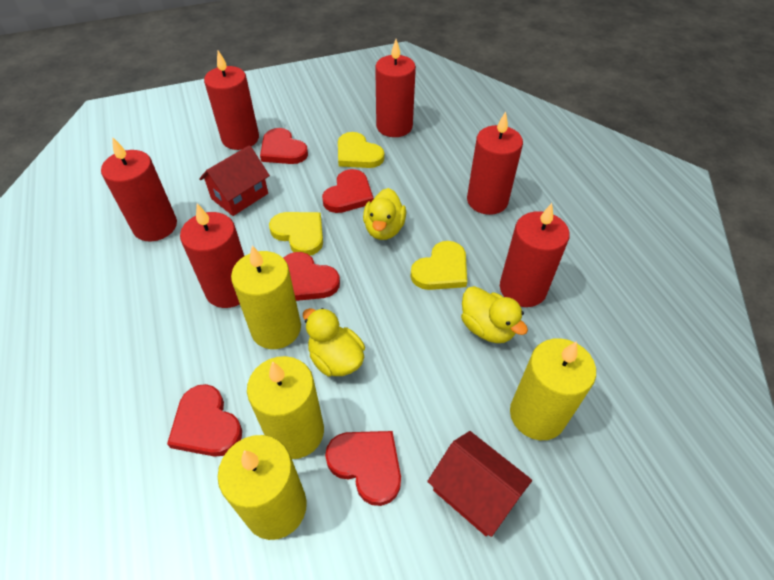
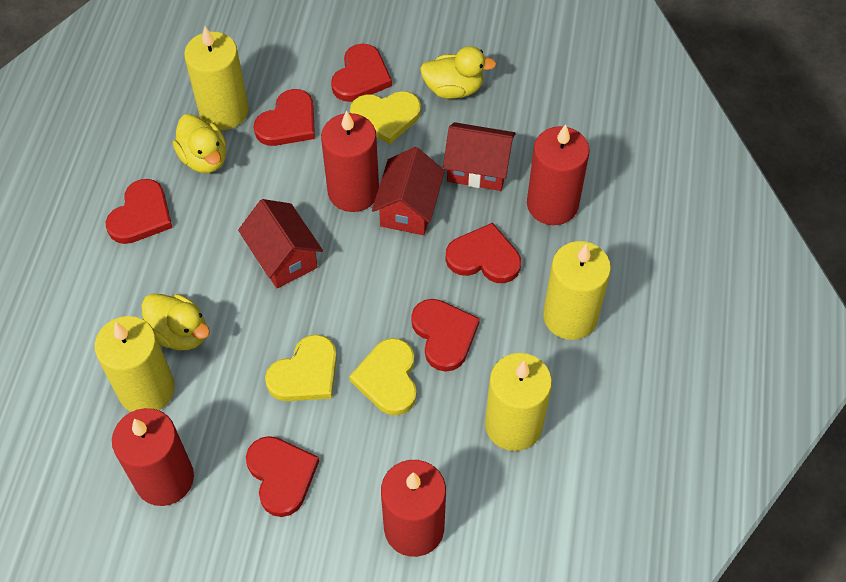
red candle: 6 -> 4
red heart: 5 -> 6
red house: 2 -> 3

